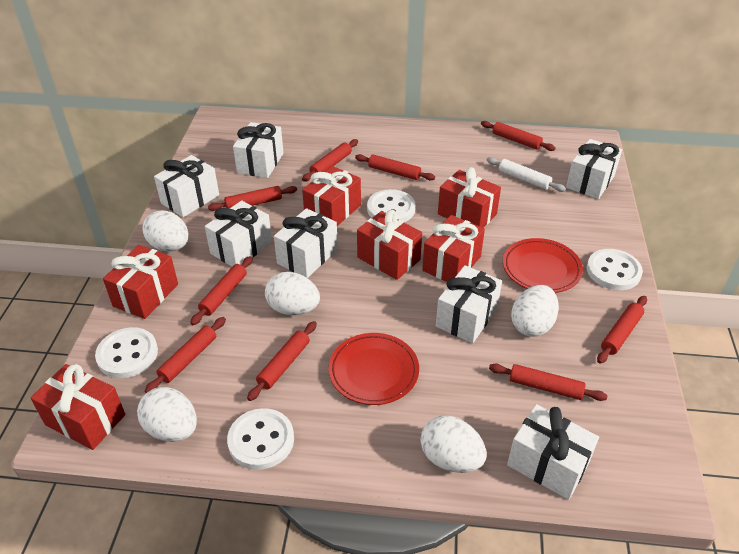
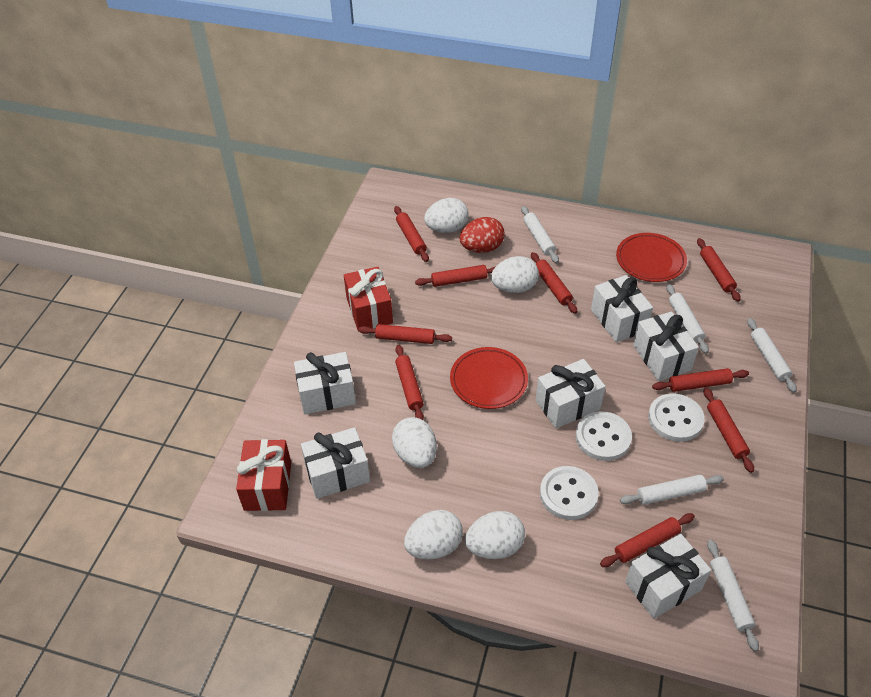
red egg: 0 -> 1
red gift: 6 -> 2
white button: 4 -> 3
white gift: 7 -> 6
white rolling pin: 1 -> 5

